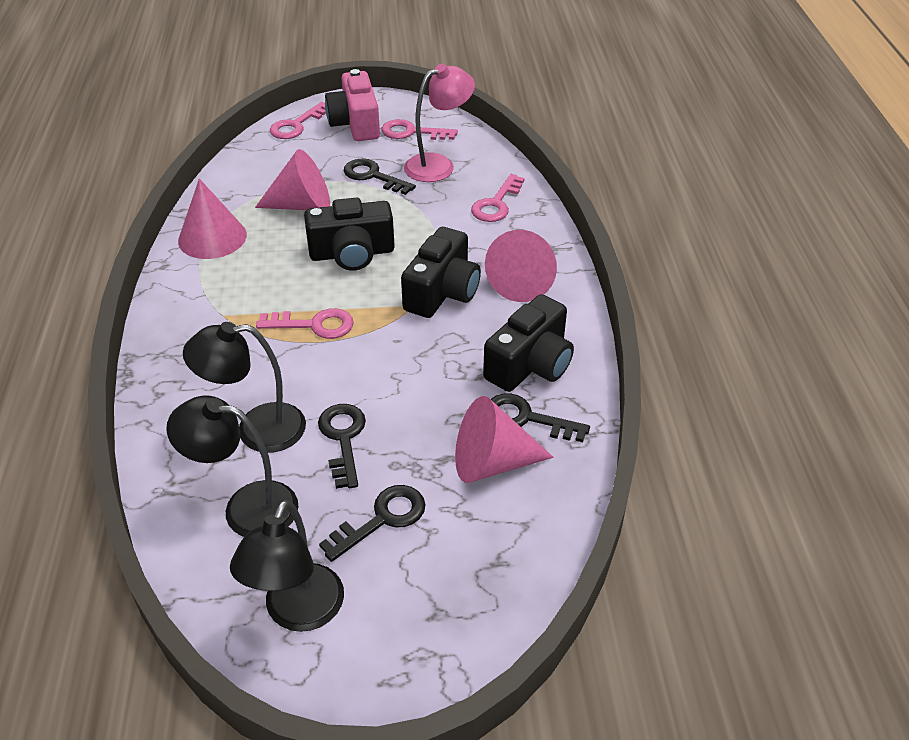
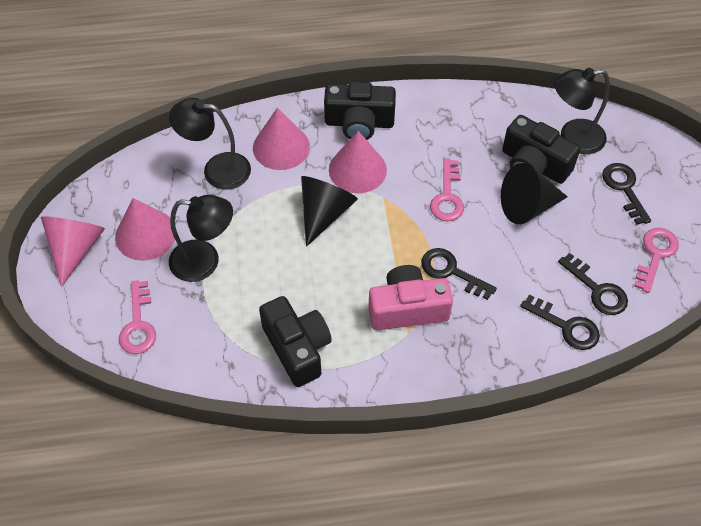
black cone: 0 -> 2
pink key: 4 -> 3
pink lamp: 1 -> 0

